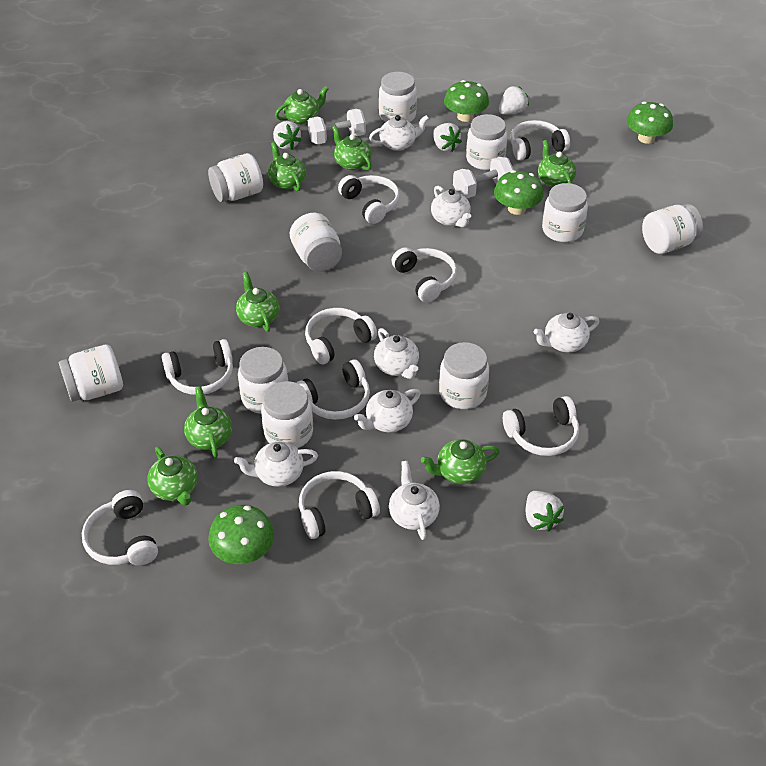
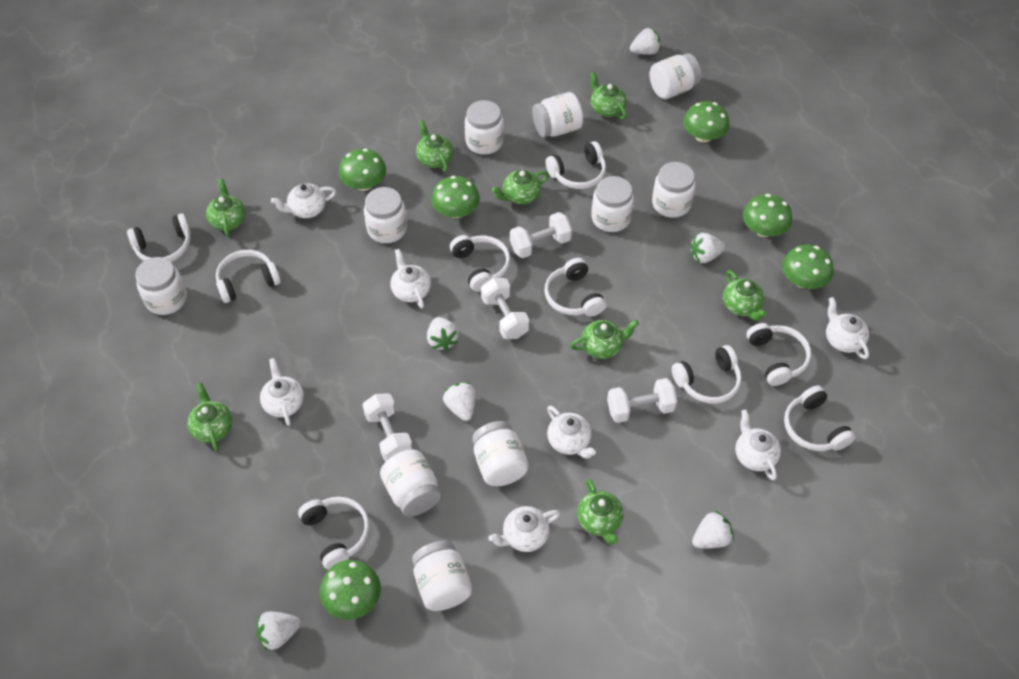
green mushroom: 4 -> 6
white dumbbell: 2 -> 4
white strawberry: 4 -> 6

